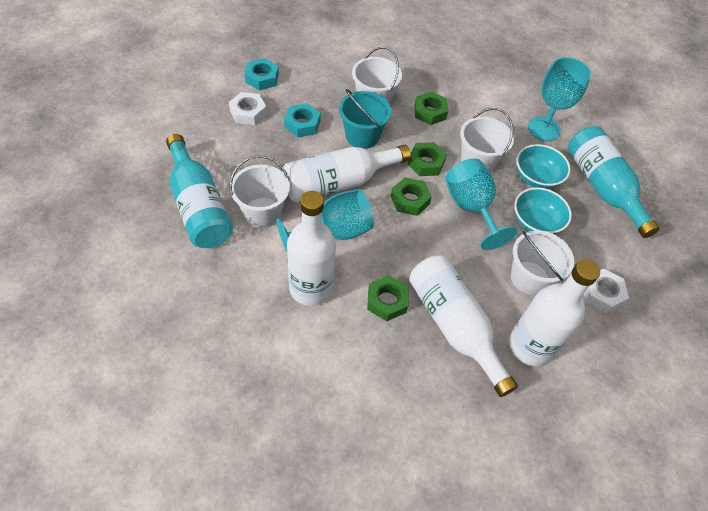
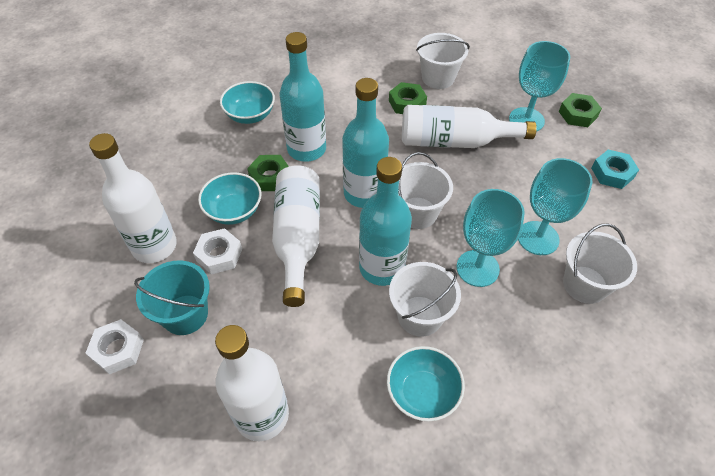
green nut: 4 -> 3
turquoise bottle: 2 -> 3
turquoise bowl: 2 -> 3
turquoise nut: 2 -> 1

